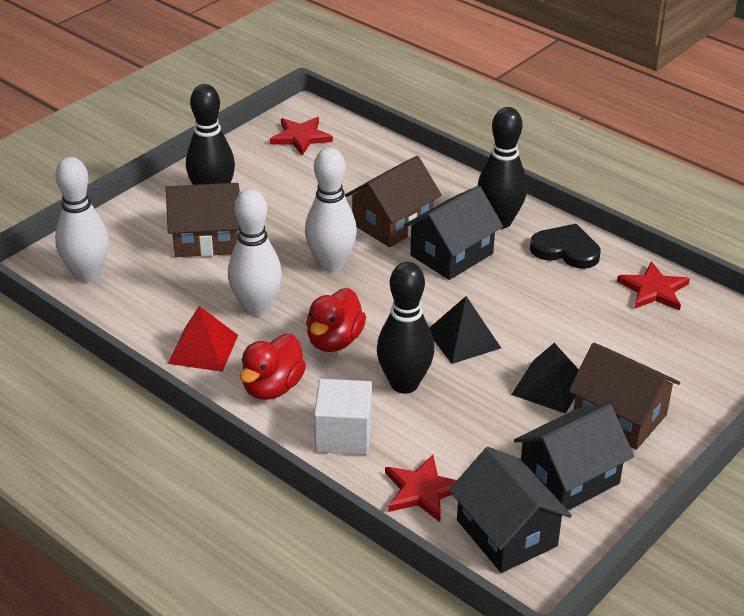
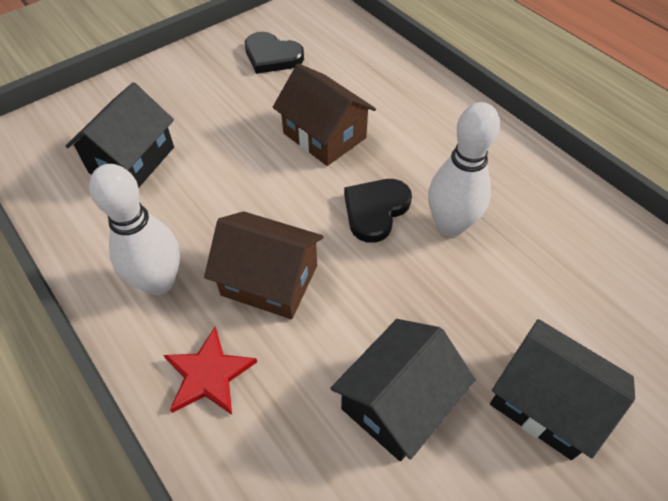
black bowling pin: 3 -> 0
black heart: 1 -> 2
black pyramid: 2 -> 0
brown house: 3 -> 2
red duck: 2 -> 0
red pyramid: 1 -> 0
red star: 3 -> 1
white bowling pin: 3 -> 2
white cube: 1 -> 0

